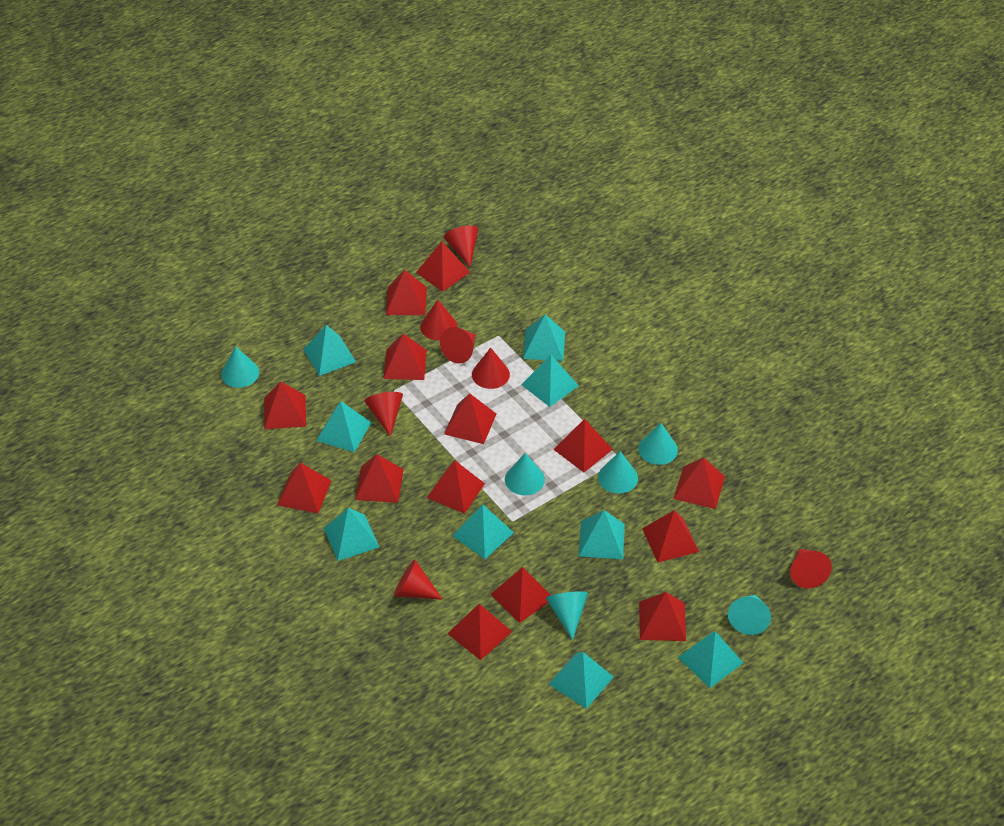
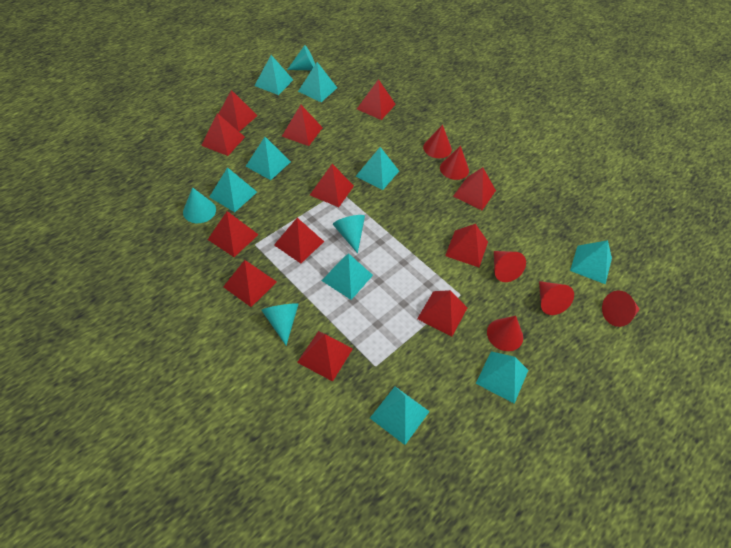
red cone: 7 -> 6
red pyramid: 14 -> 12
turquoise cone: 6 -> 4

